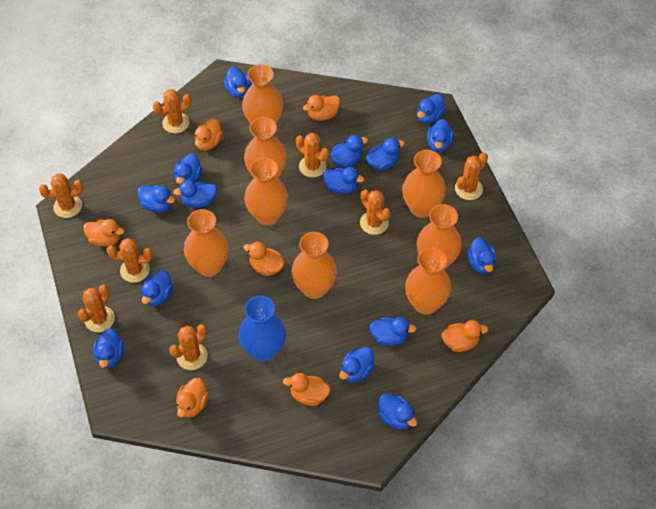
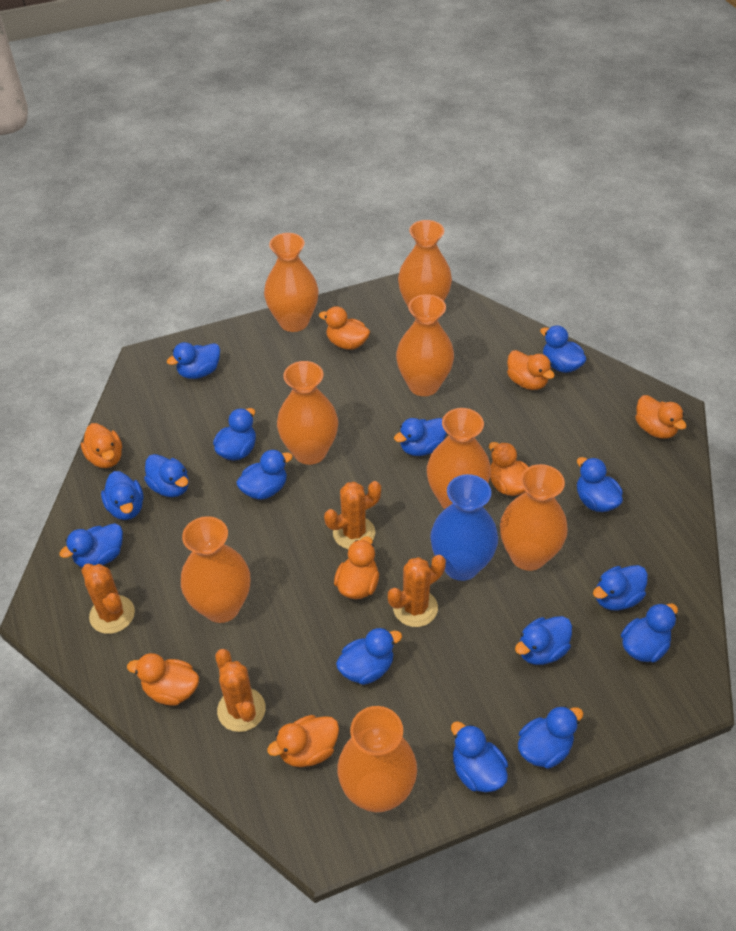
orange cactus: 8 -> 4
orange duck: 7 -> 8

